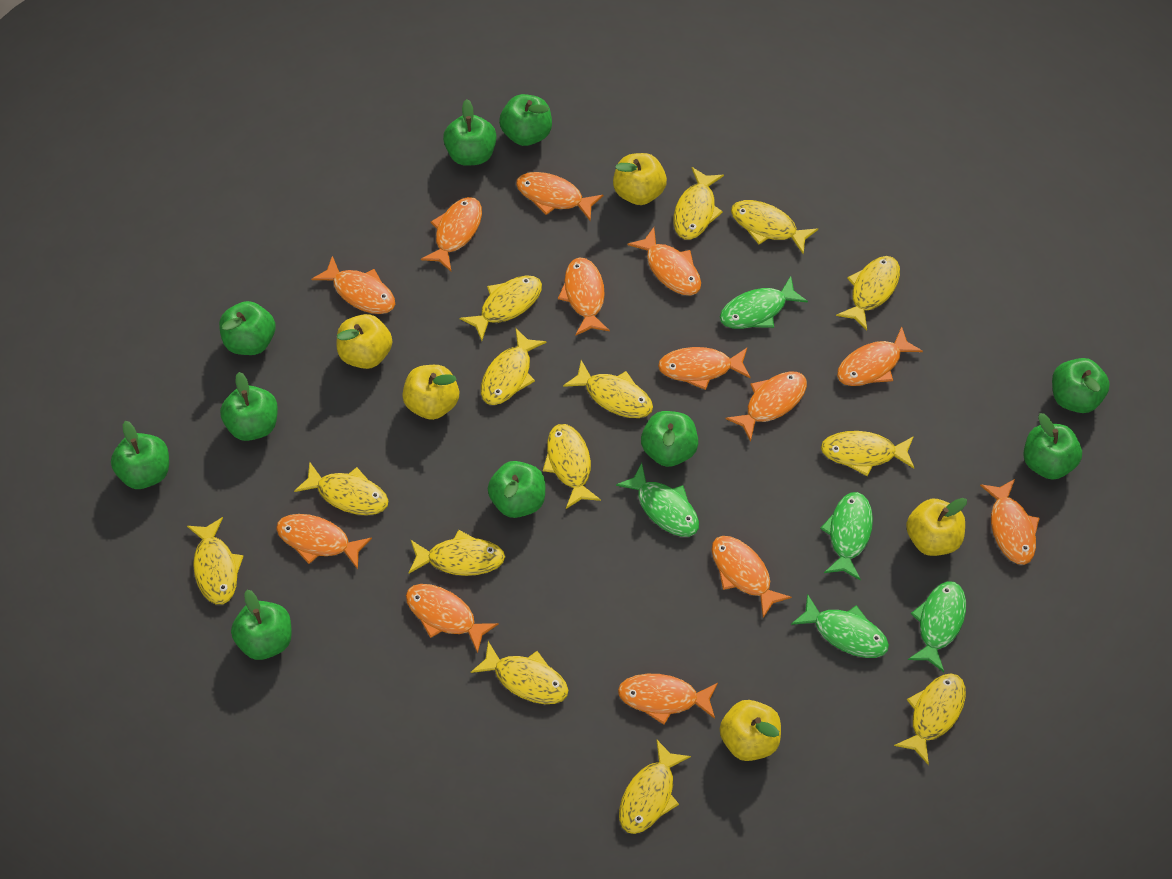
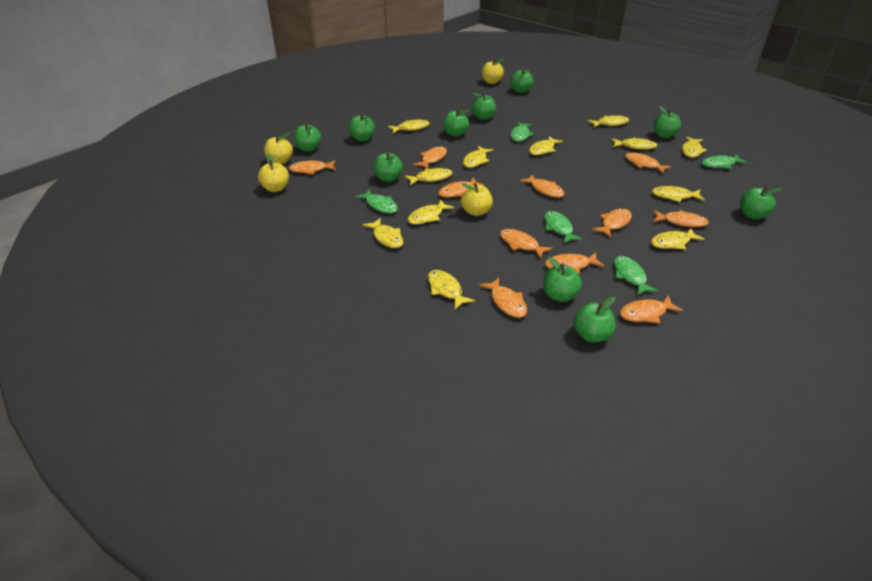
orange fish: 13 -> 11
yellow apple: 5 -> 4
yellow fish: 14 -> 12

